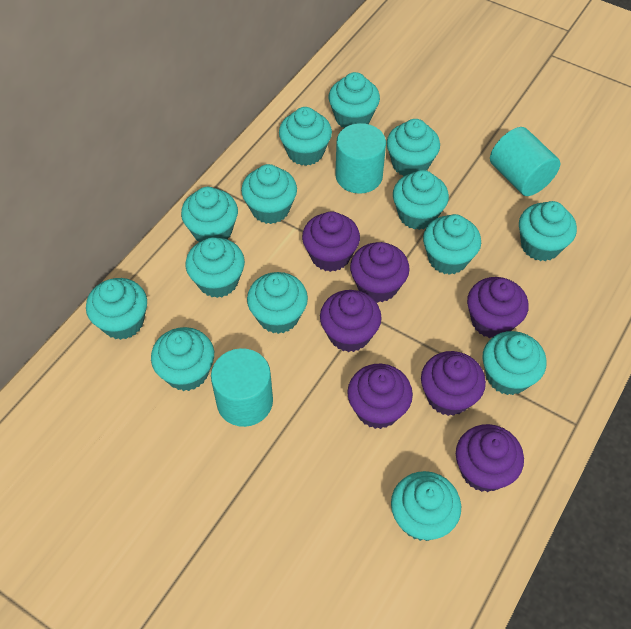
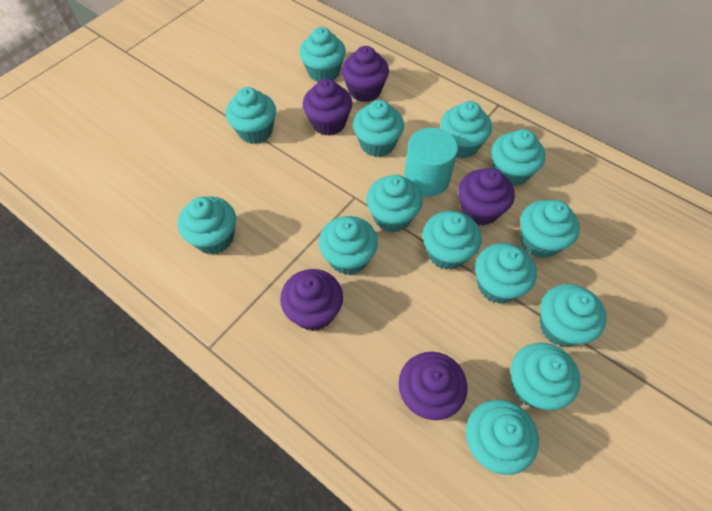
purple cupcake: 7 -> 5
turquoise cylinder: 3 -> 1

